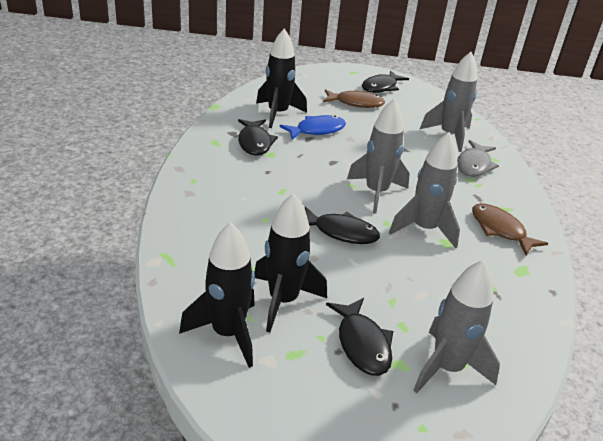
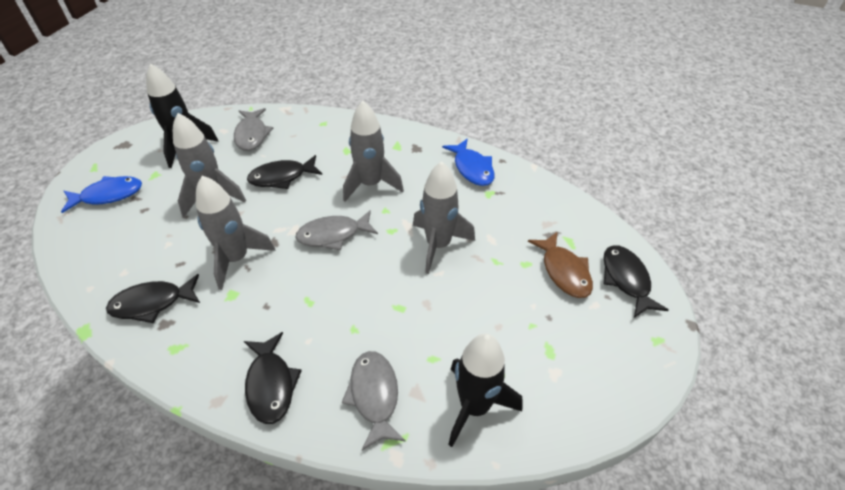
black rocket: 3 -> 2
blue fish: 1 -> 2
brown fish: 2 -> 1
grey fish: 1 -> 3

